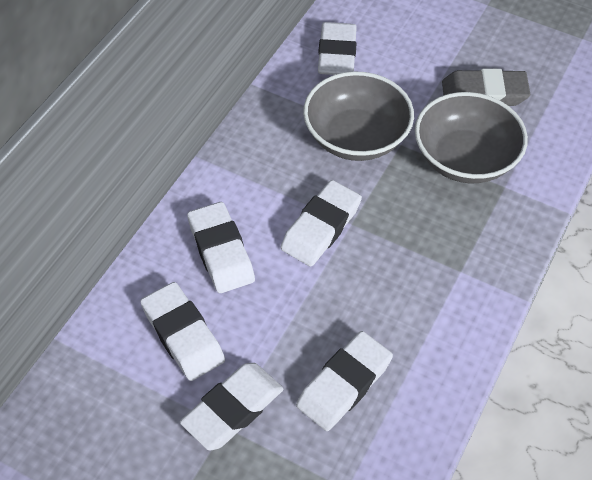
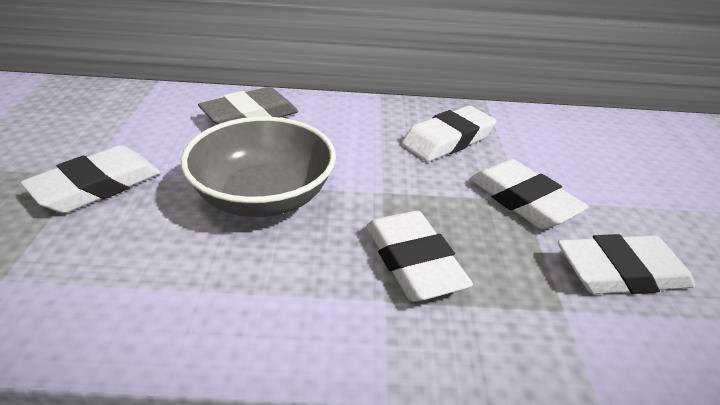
grey bowl: 2 -> 1
white eraser: 6 -> 5

